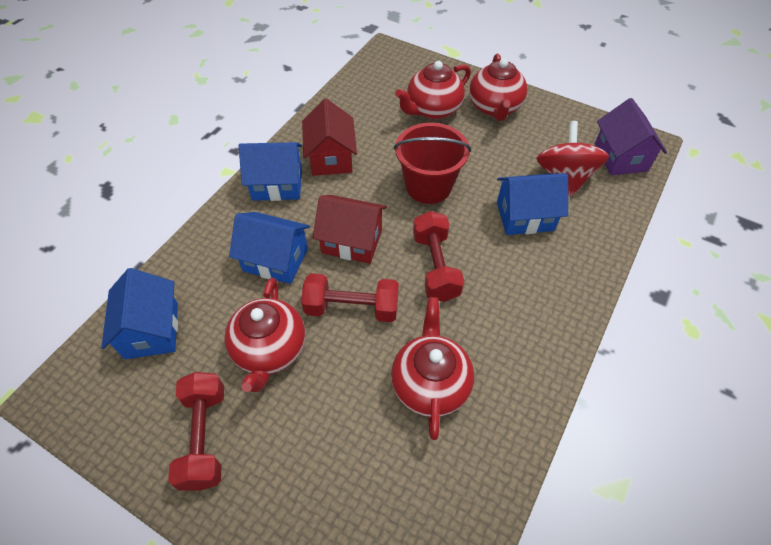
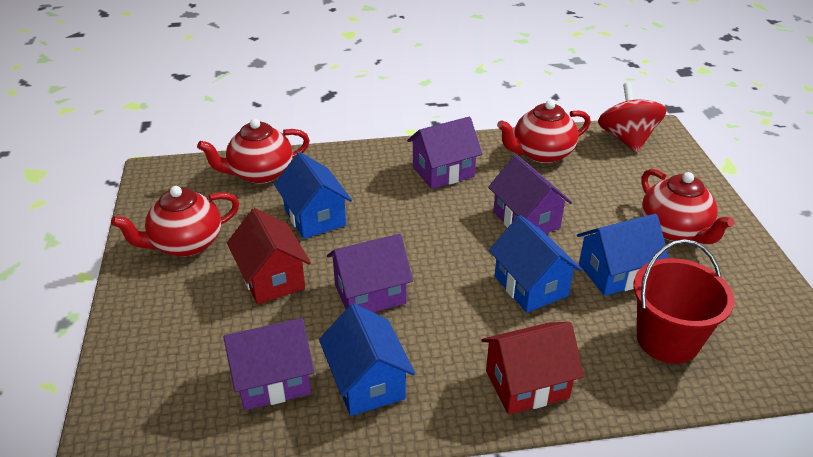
purple house: 1 -> 4
red dumbbell: 3 -> 0

